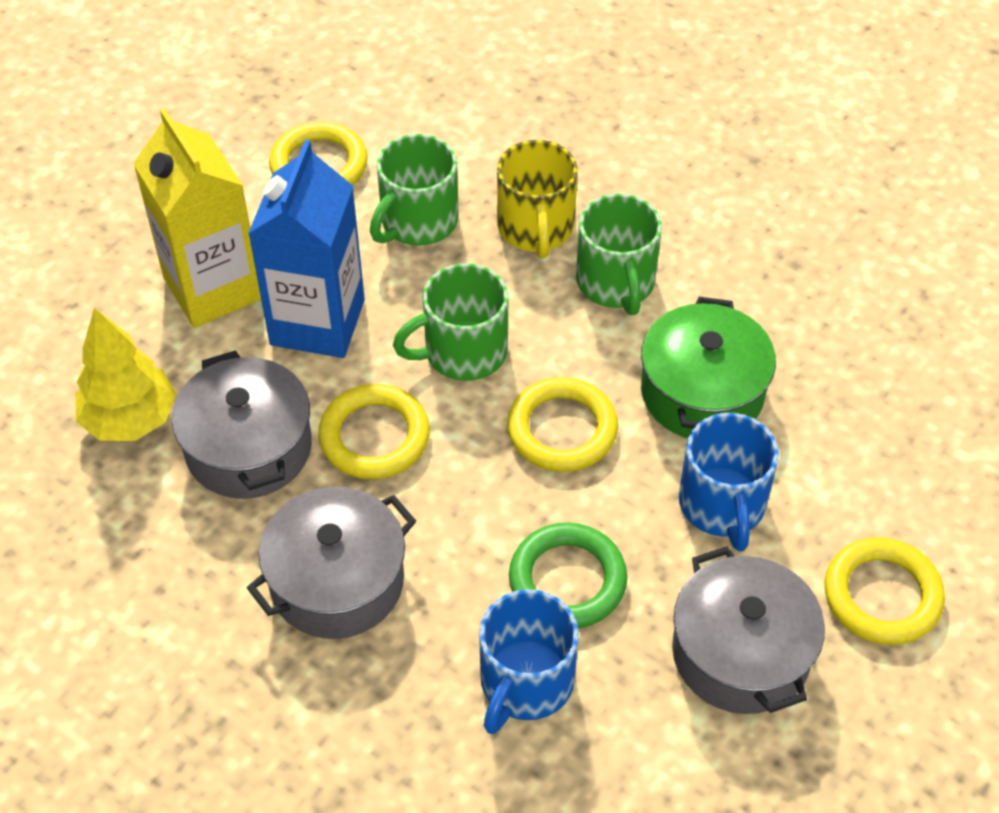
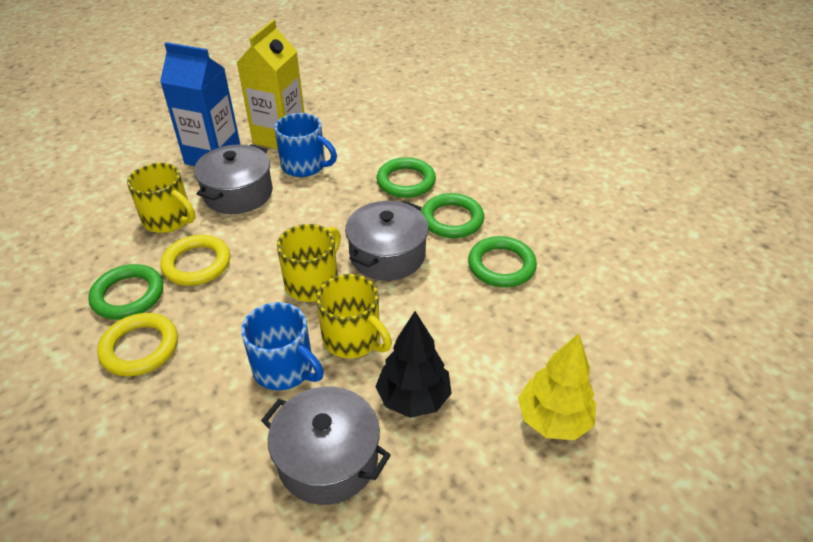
black tree: 0 -> 1
green mug: 3 -> 0
green pot: 1 -> 0
green ring: 1 -> 4
yellow mug: 1 -> 3
yellow ring: 4 -> 2

